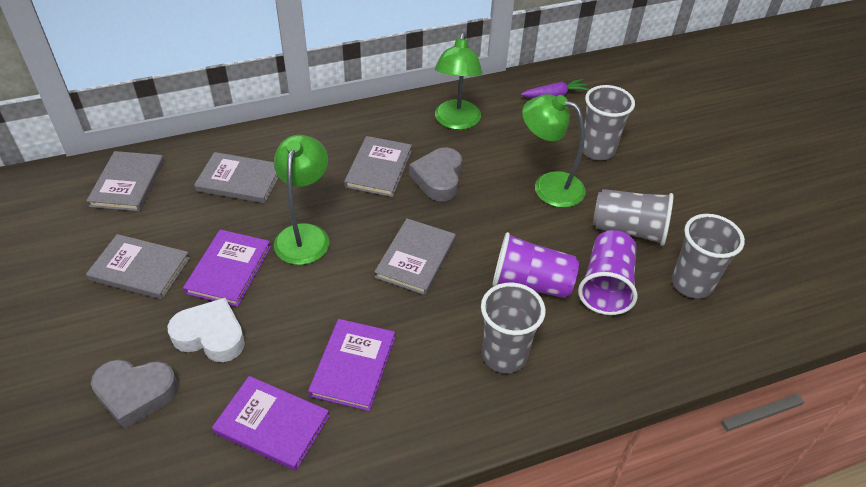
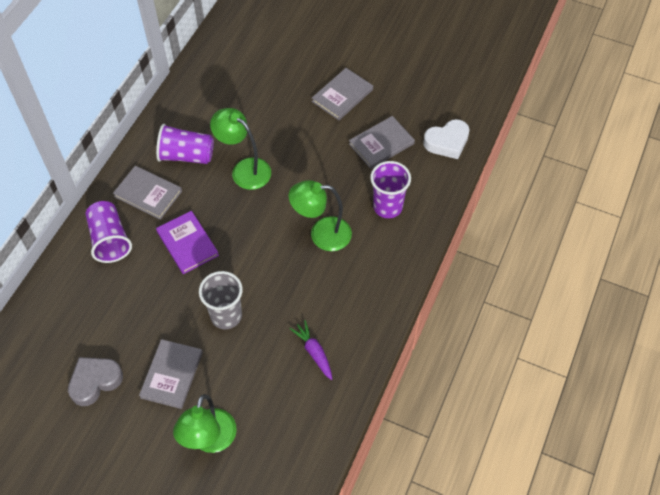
grey book: 5 -> 4
grey cup: 4 -> 1
grey heart: 2 -> 1
purple book: 3 -> 1
purple cup: 2 -> 3

